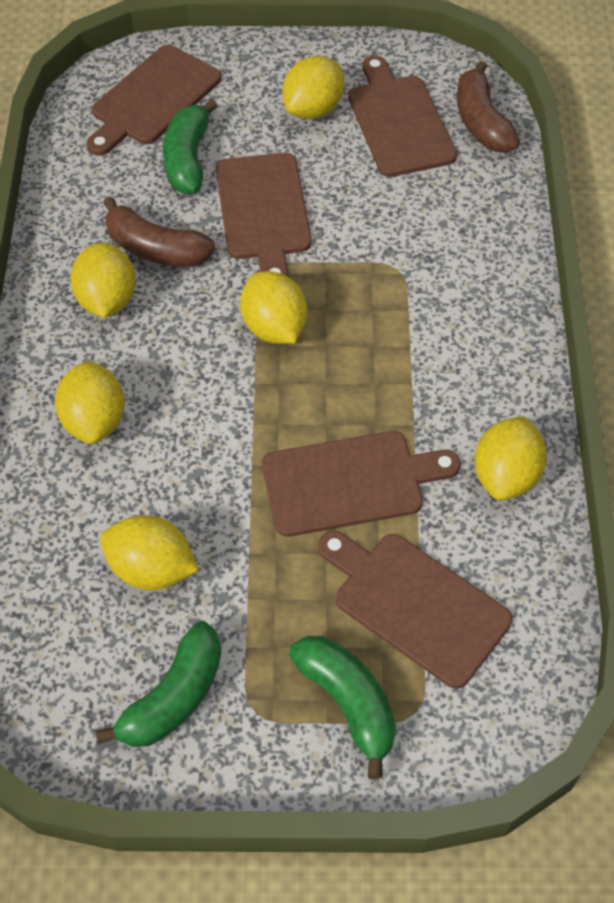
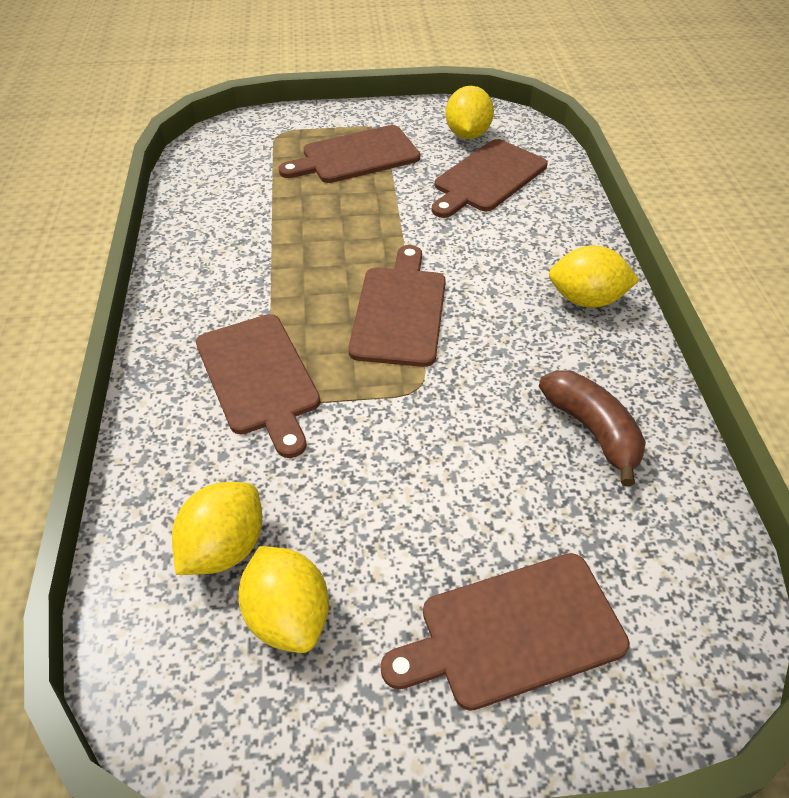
brown banana: 2 -> 1
green banana: 3 -> 0
yellow lemon: 6 -> 4

